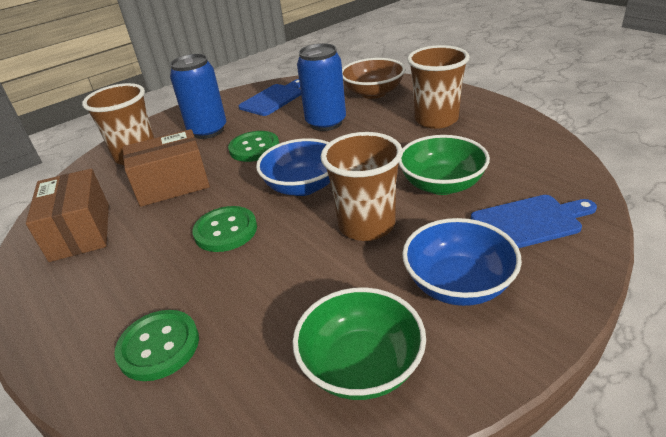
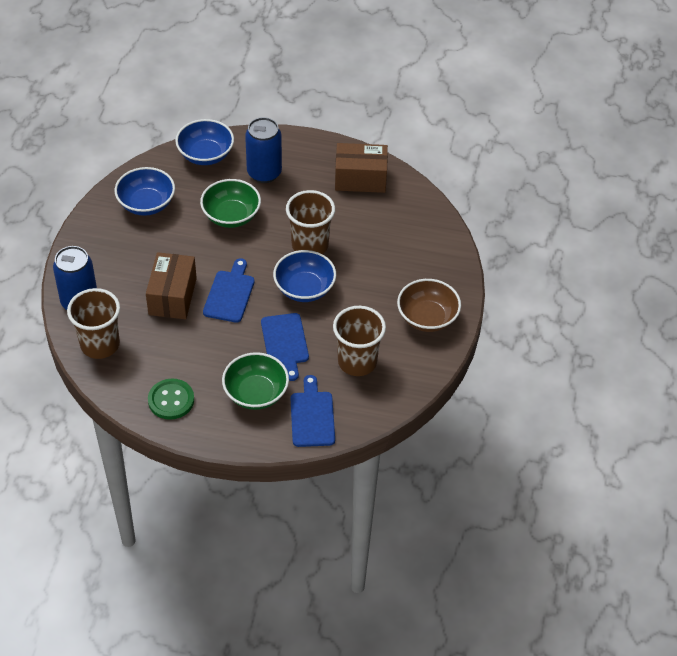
blue bowl: 2 -> 3
blue cutting board: 2 -> 3
green button: 3 -> 1

